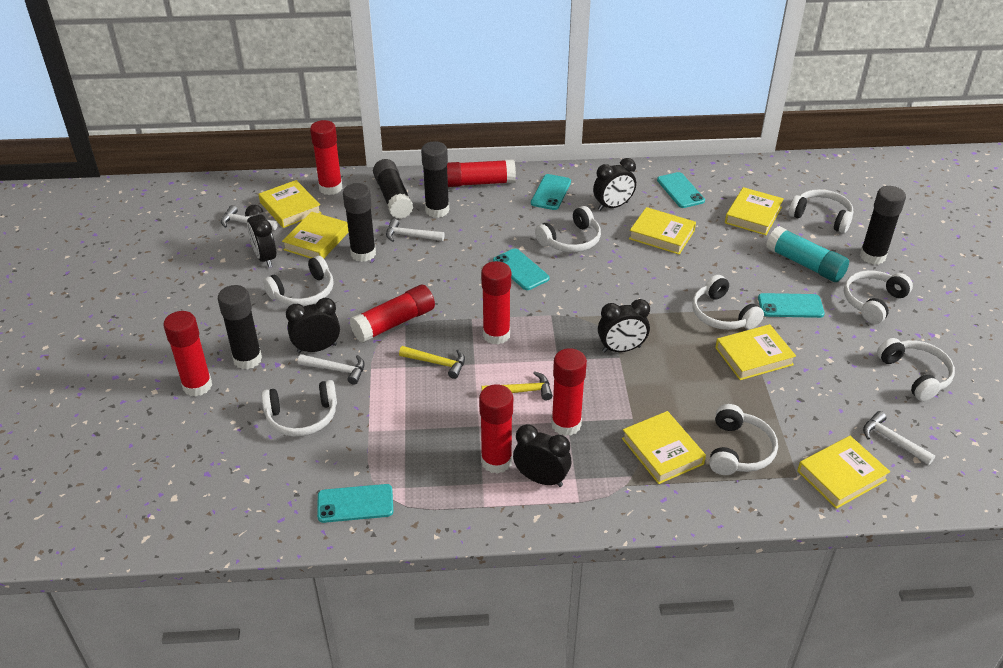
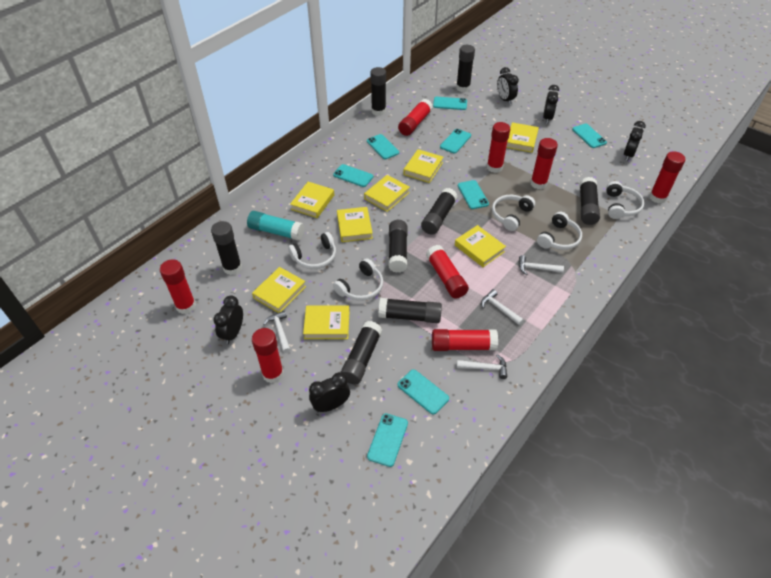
black glue stick: 5 -> 8
red glue stick: 7 -> 8
turquoise phone: 5 -> 8
white headphones: 8 -> 5
yellow book: 7 -> 8
yellow hammer: 2 -> 0

